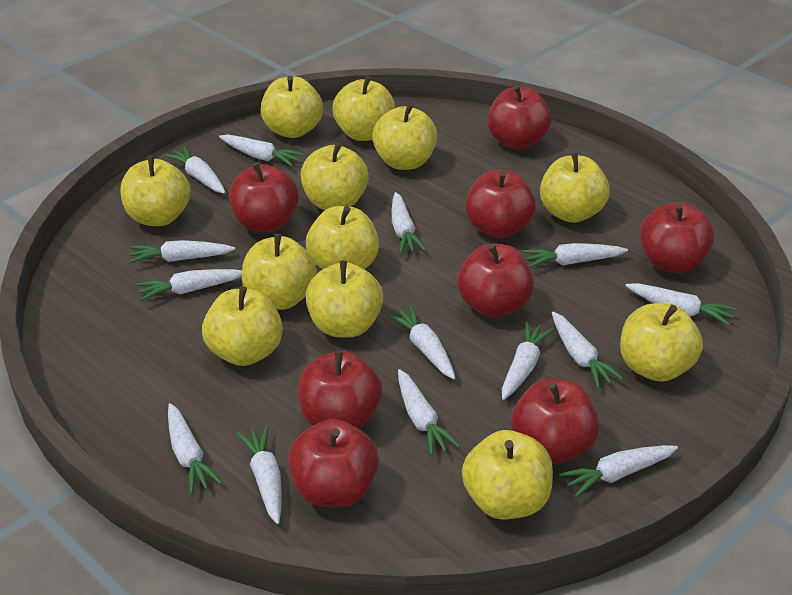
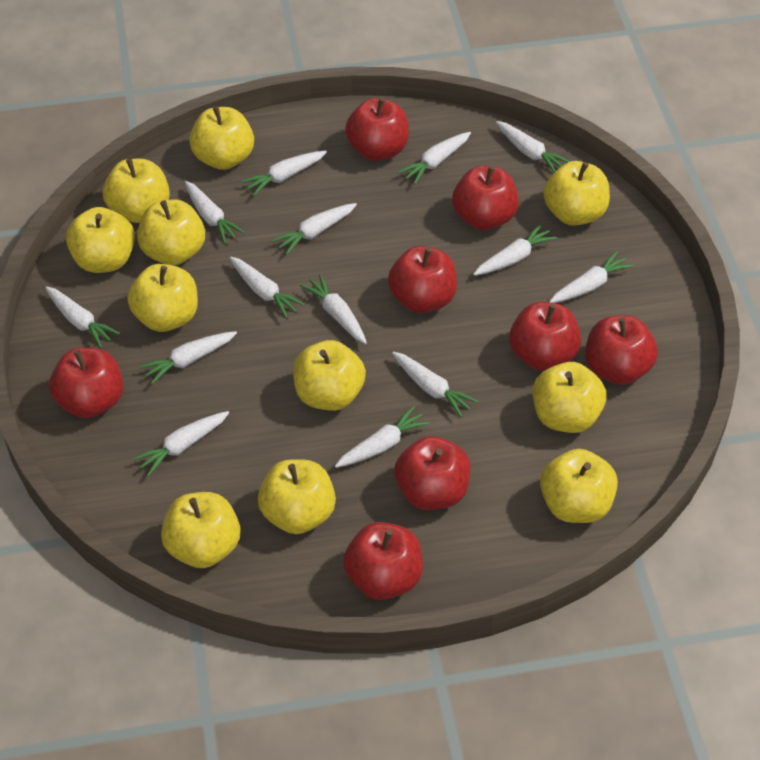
yellow apple: 12 -> 11

